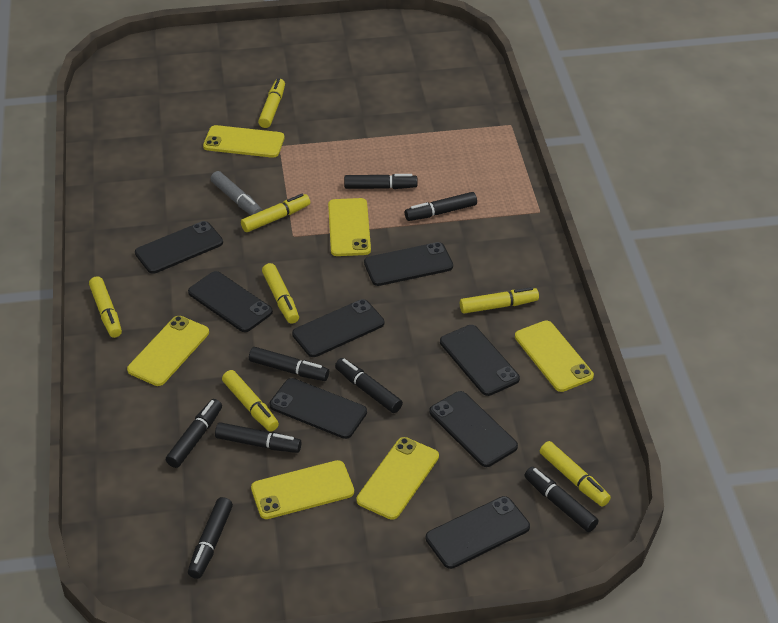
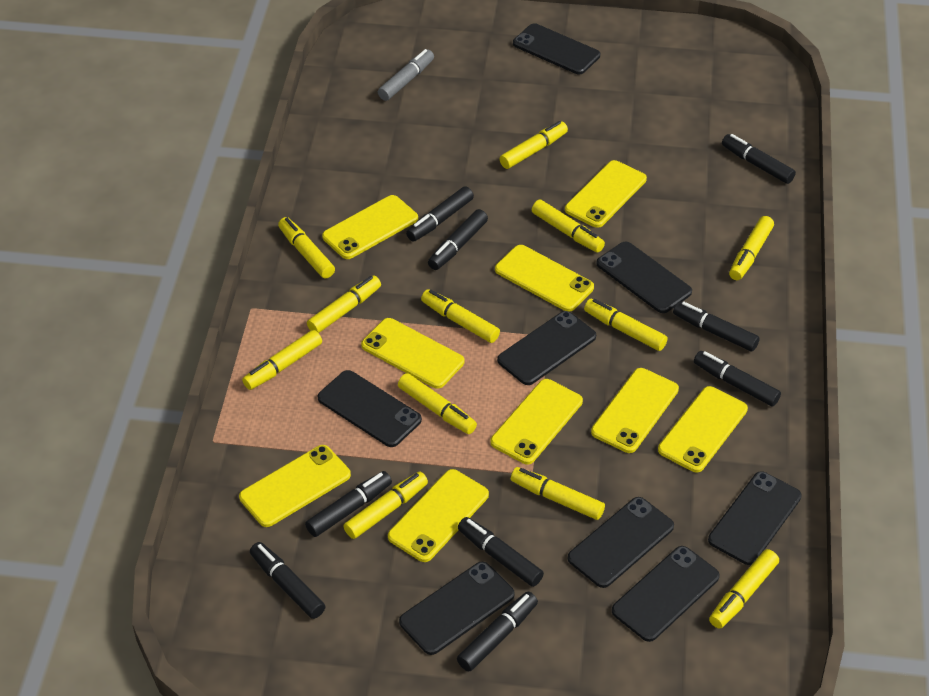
black marker: 8 -> 9
yellow marker: 7 -> 12
yellow phone: 6 -> 9

